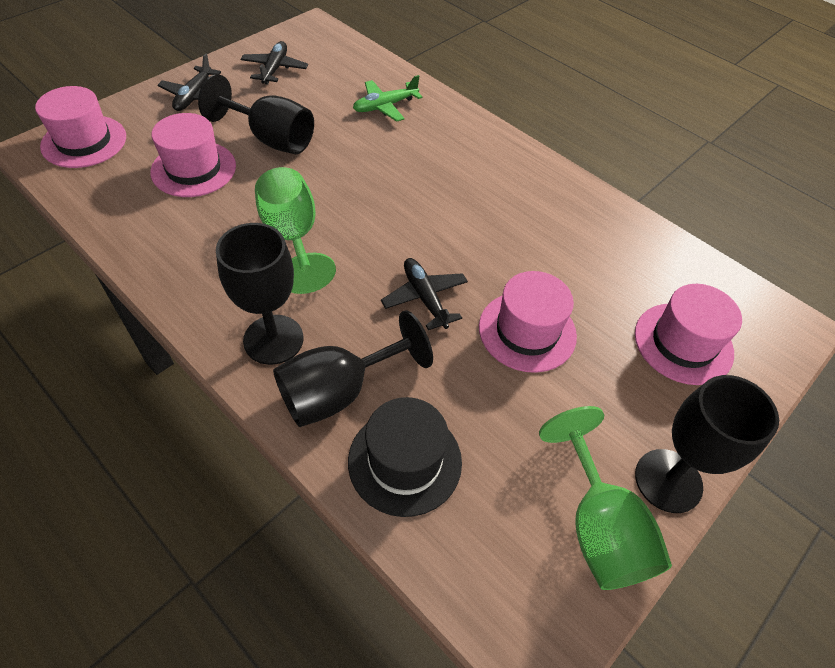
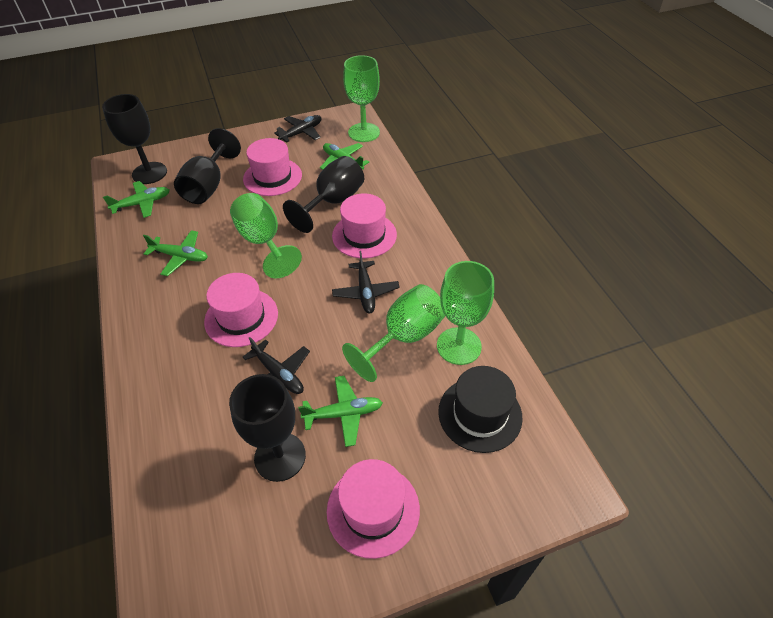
green goblet: 2 -> 4
green plane: 1 -> 4

